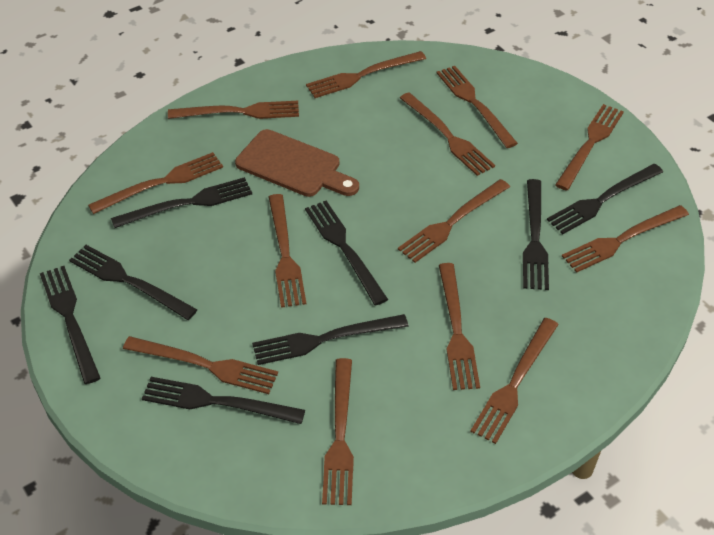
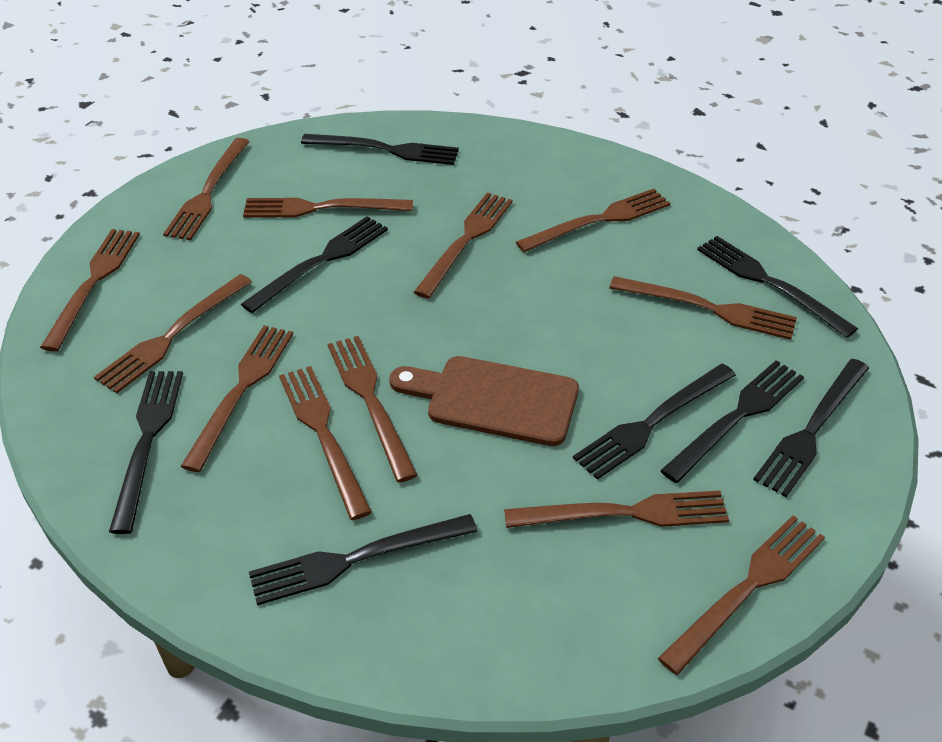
brown fork: 13 -> 12

